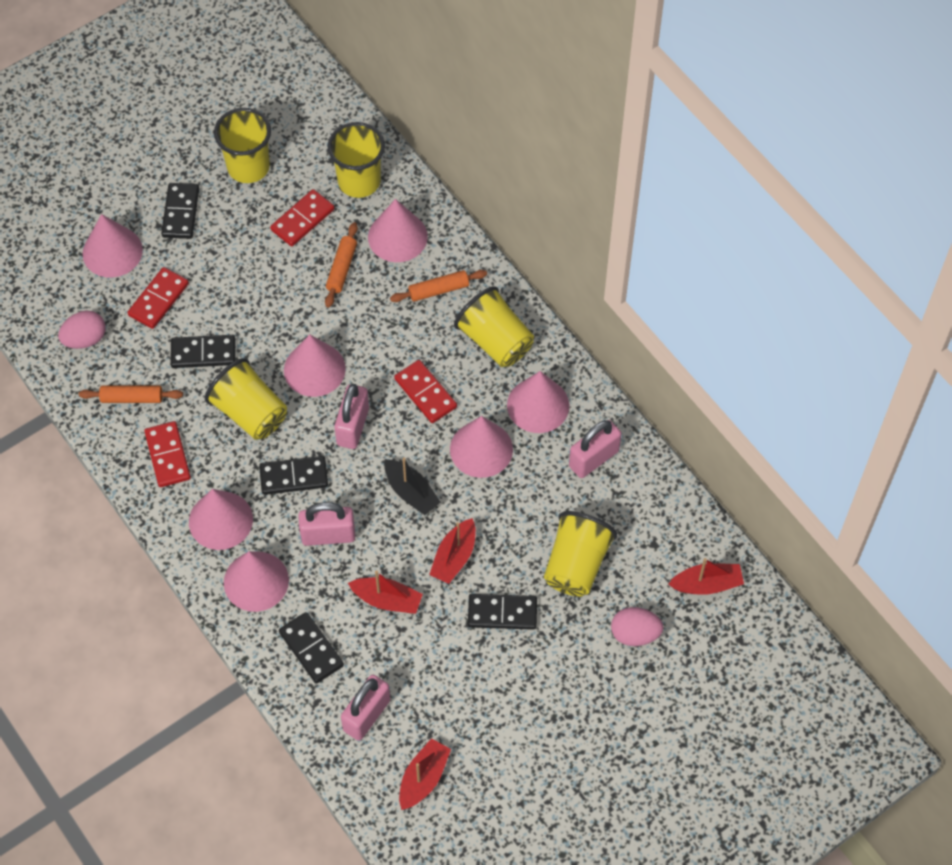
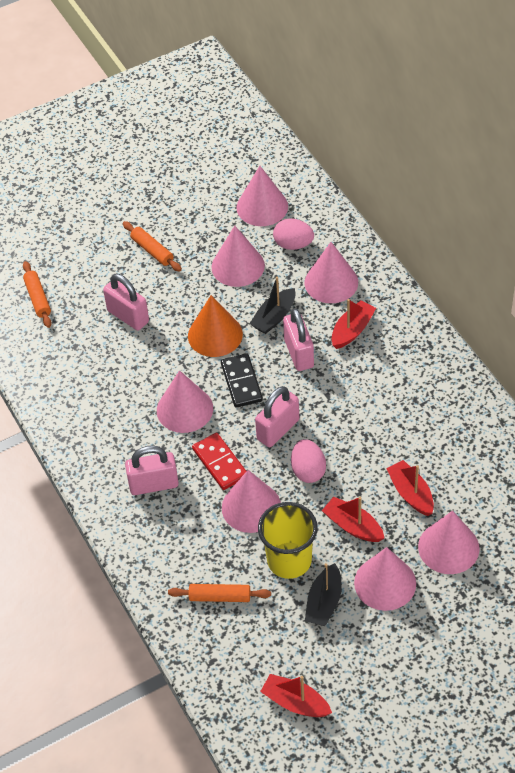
black boat: 1 -> 2
black domino: 5 -> 1
orange cone: 0 -> 1
red domino: 4 -> 1
yellow cup: 5 -> 1

